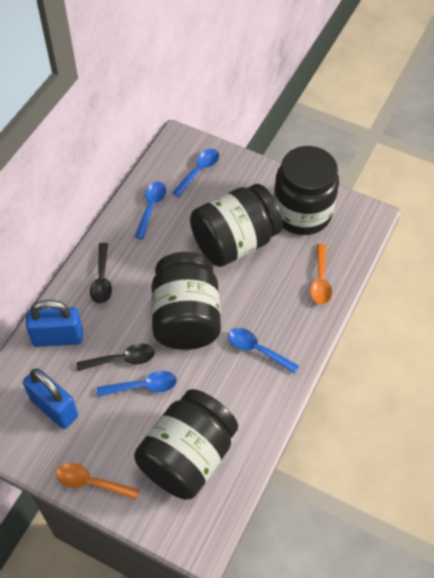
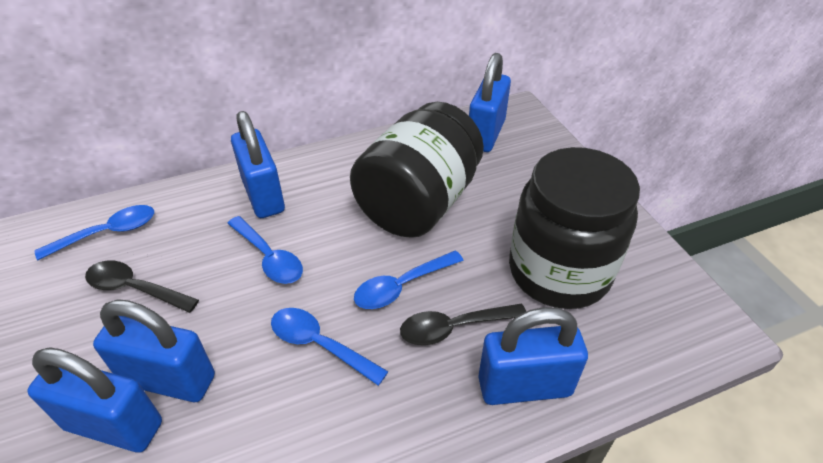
black jar: 4 -> 2
blue padlock: 2 -> 5
orange spoon: 2 -> 0

